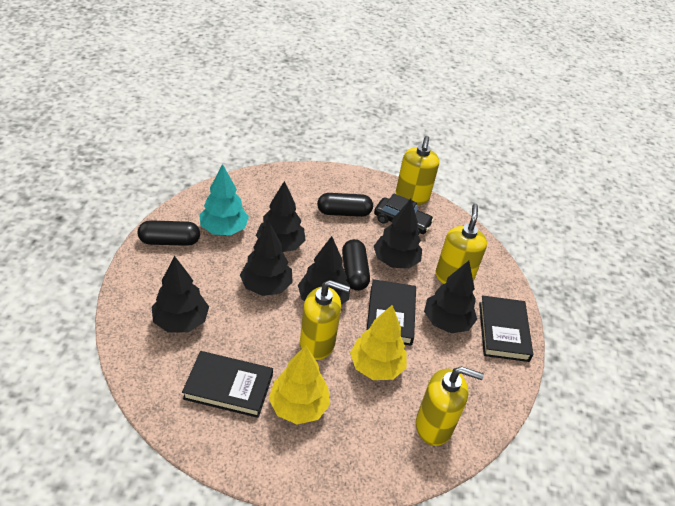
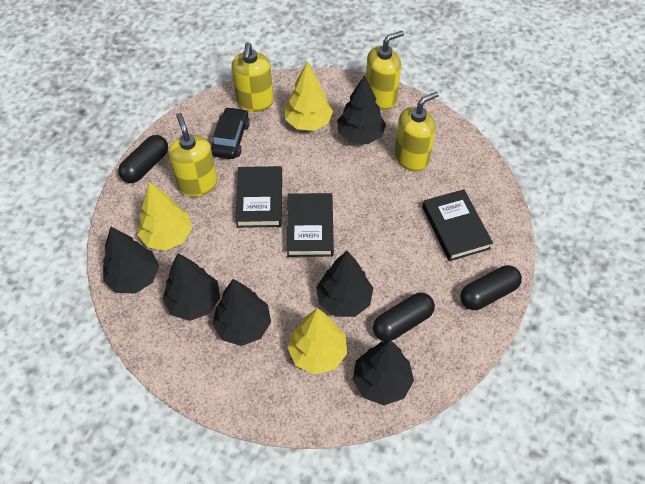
turquoise tree: 1 -> 0
yellow tree: 2 -> 3

